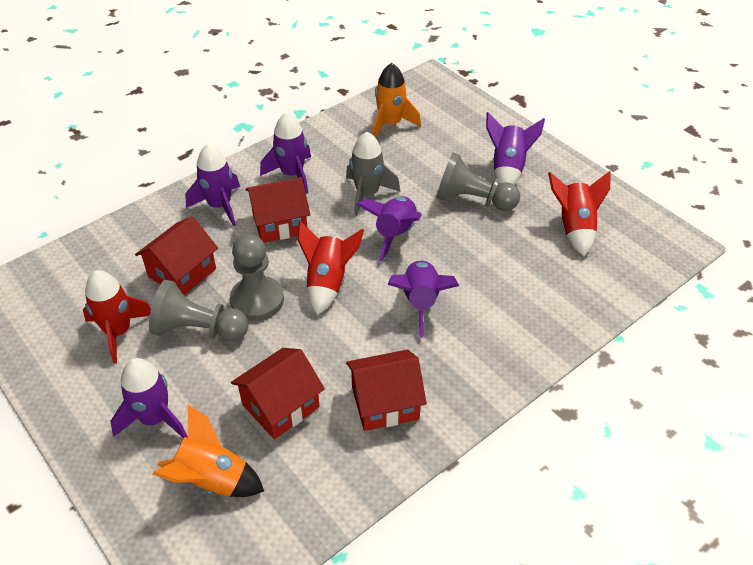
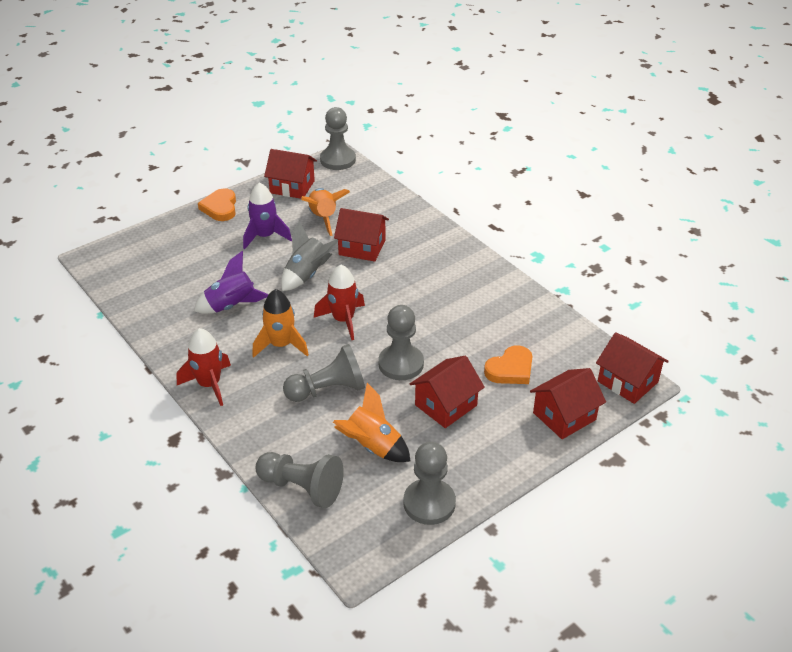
grey pawn: 3 -> 5
orange heart: 0 -> 2
orange rocket: 2 -> 3
purple rocket: 6 -> 2
red house: 4 -> 5
red rocket: 3 -> 2

